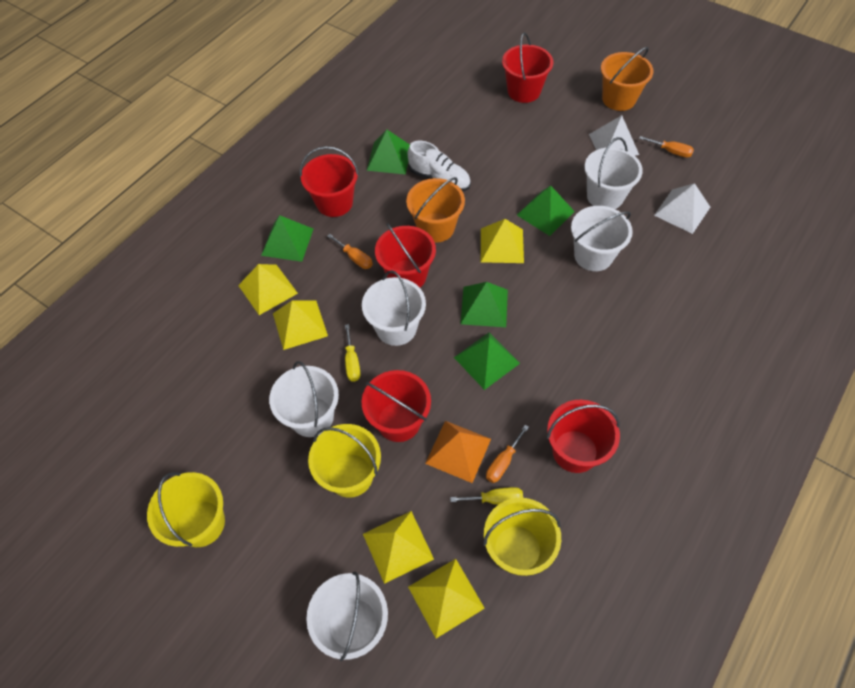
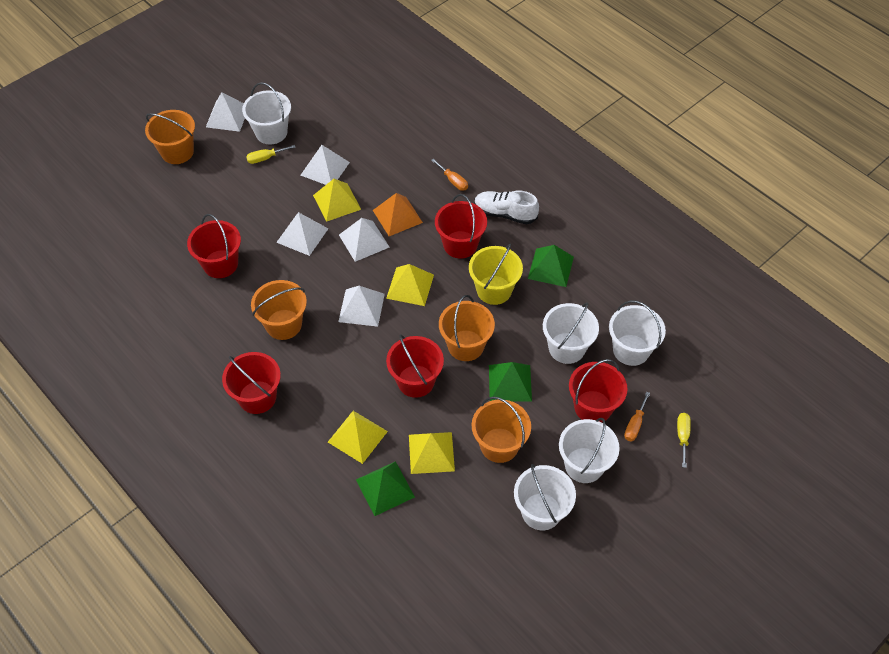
green pyramid: 5 -> 3
orange bucket: 2 -> 4
orange screwdriver: 3 -> 2
white pyramid: 2 -> 5
yellow bucket: 3 -> 1
yellow pyramid: 5 -> 4

